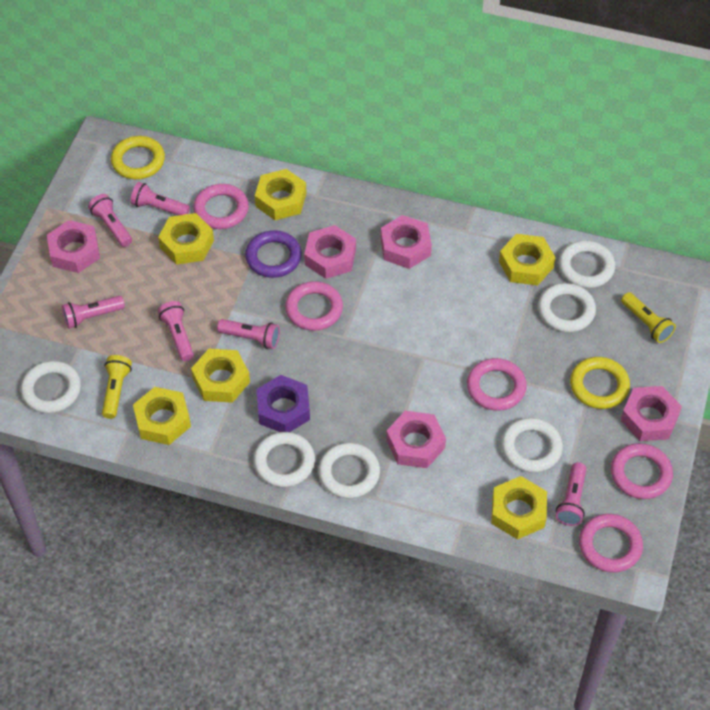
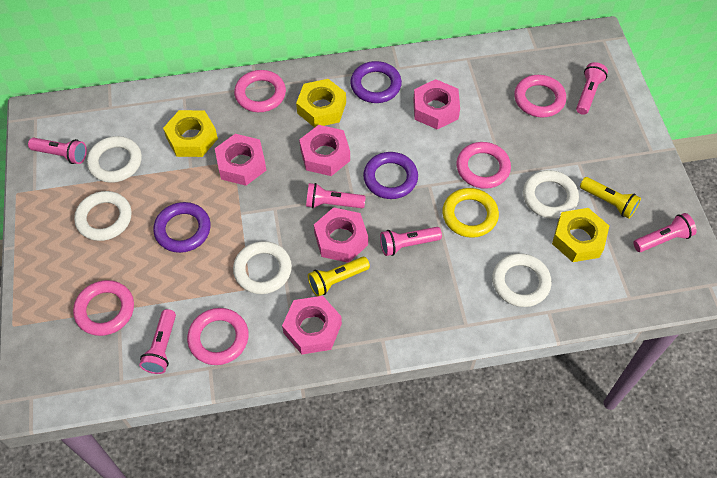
purple nut: 1 -> 0
purple ring: 1 -> 3
white ring: 6 -> 5
yellow nut: 6 -> 3
yellow ring: 2 -> 1

